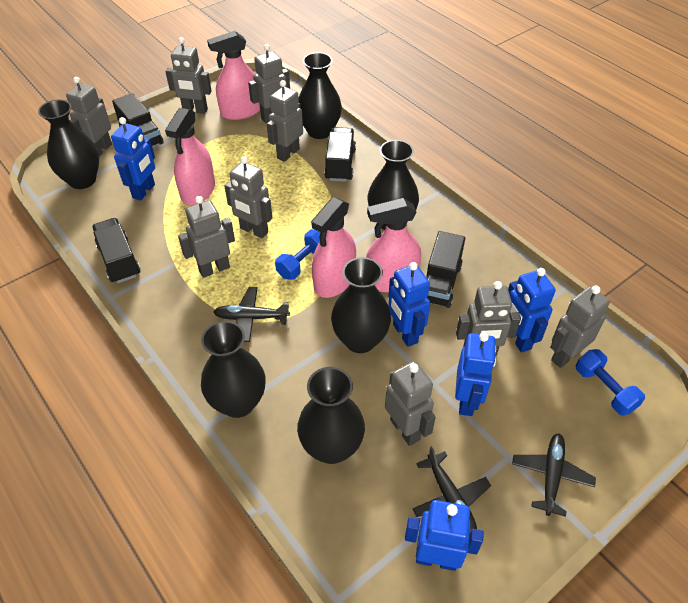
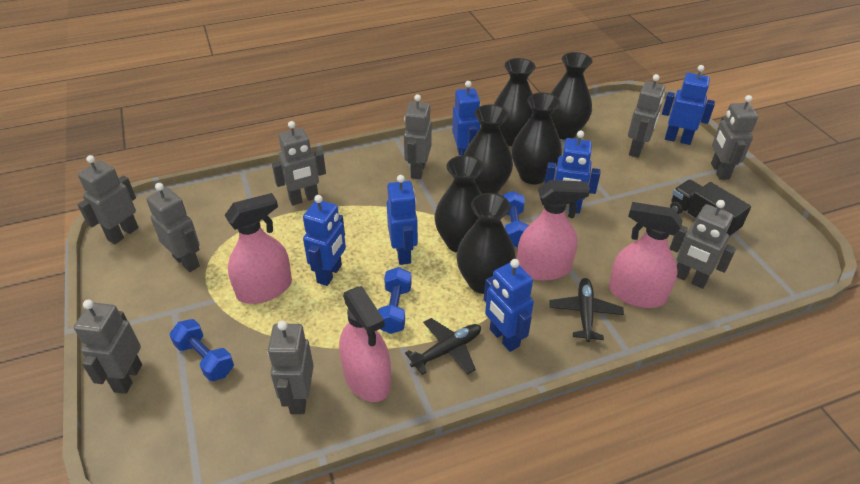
black plane: 3 -> 2
black truck: 4 -> 1
blue dumbbell: 2 -> 3
blue robot: 5 -> 6

